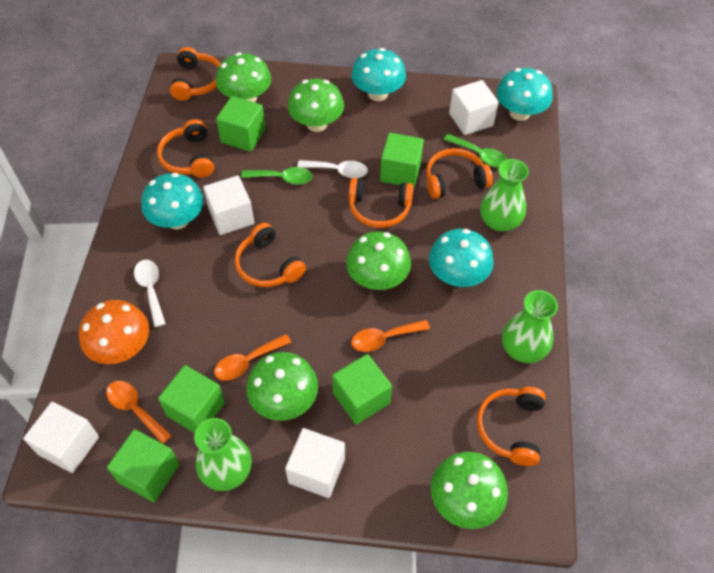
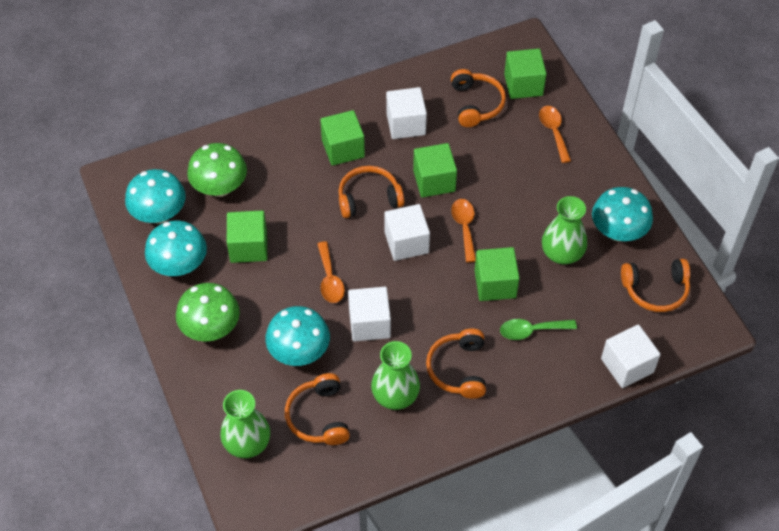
green mushroom: 5 -> 2
green spoon: 2 -> 1
orange headphones: 6 -> 5
orange mushroom: 1 -> 0
white spoon: 2 -> 0

